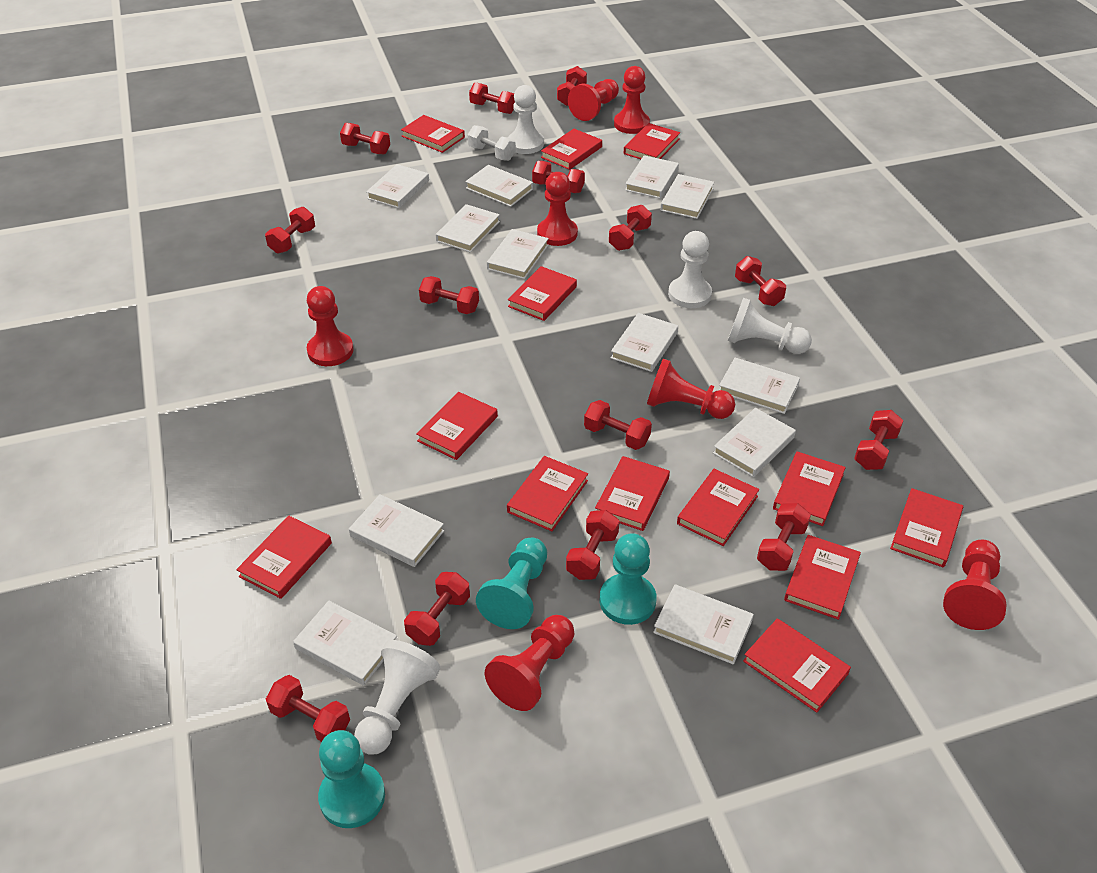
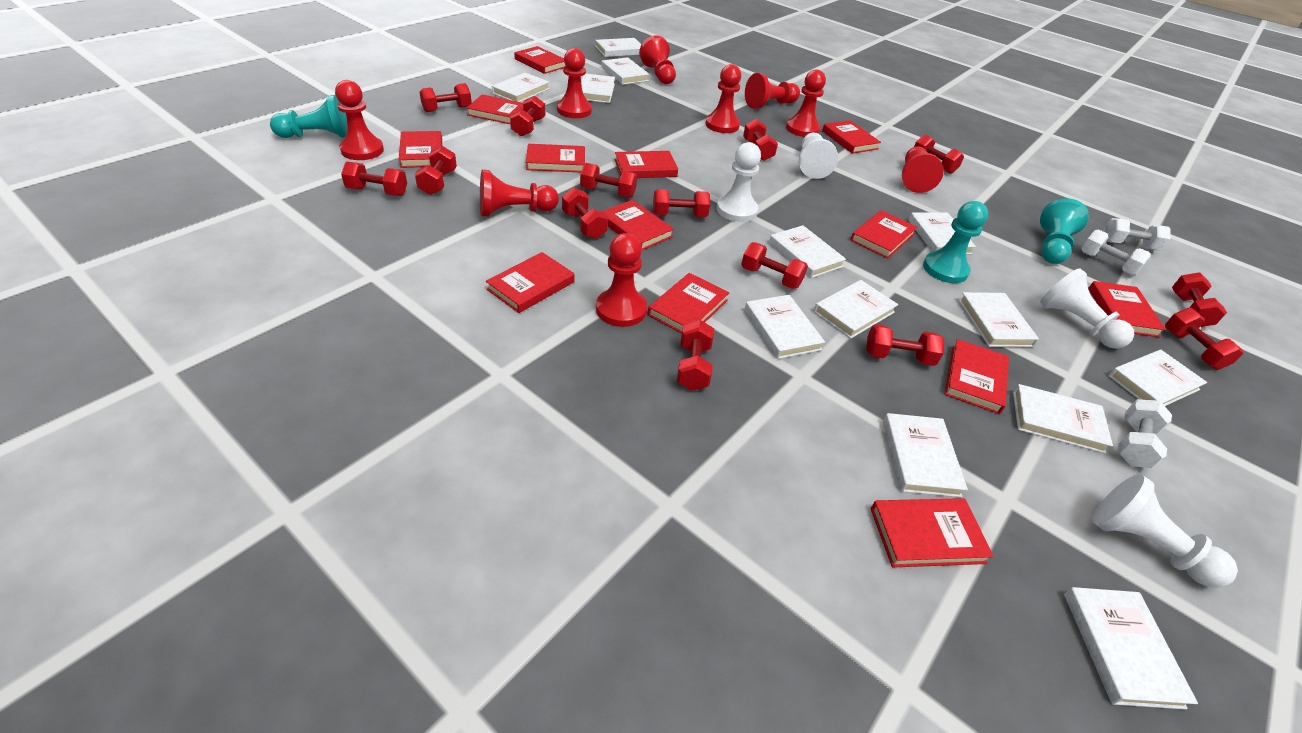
red pawn: 7 -> 9
white book: 12 -> 13
white dumbbell: 1 -> 3

